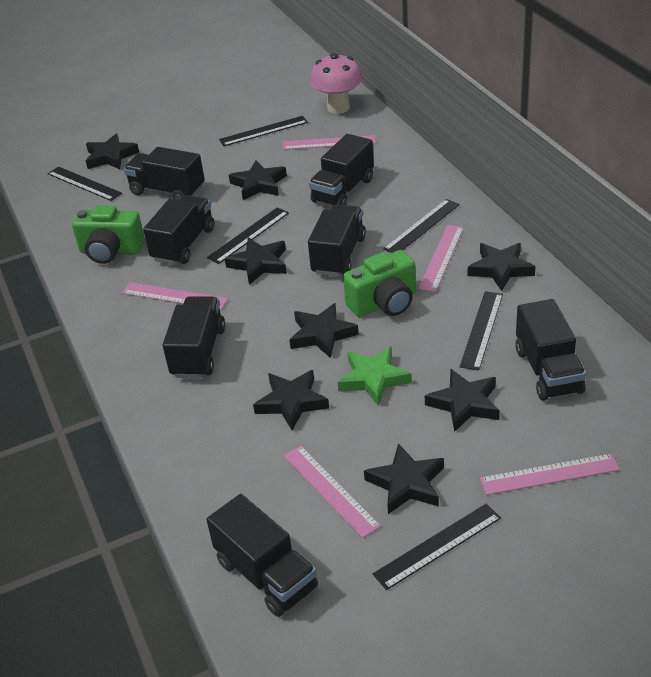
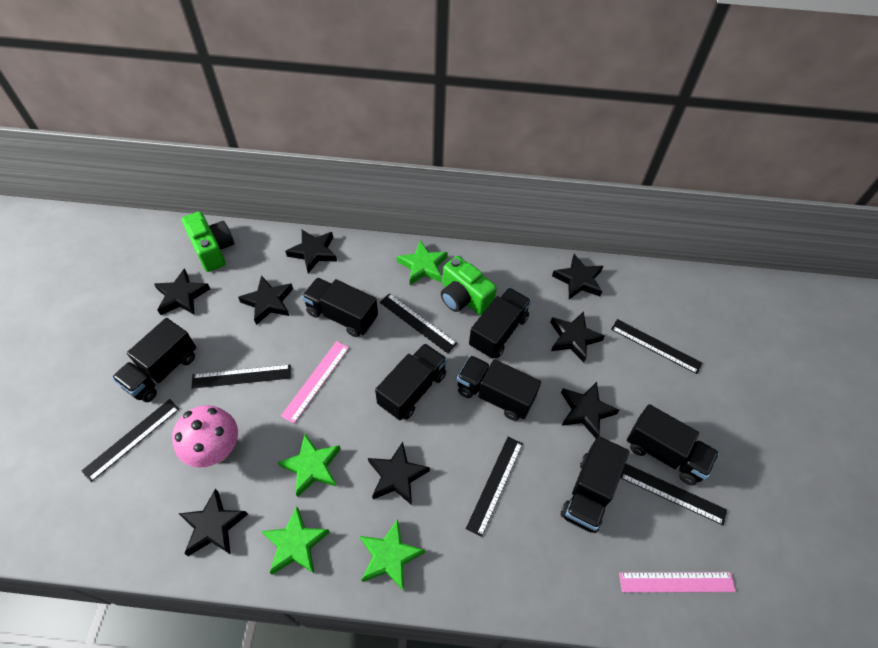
green star: 1 -> 4
pink ruler: 5 -> 2

